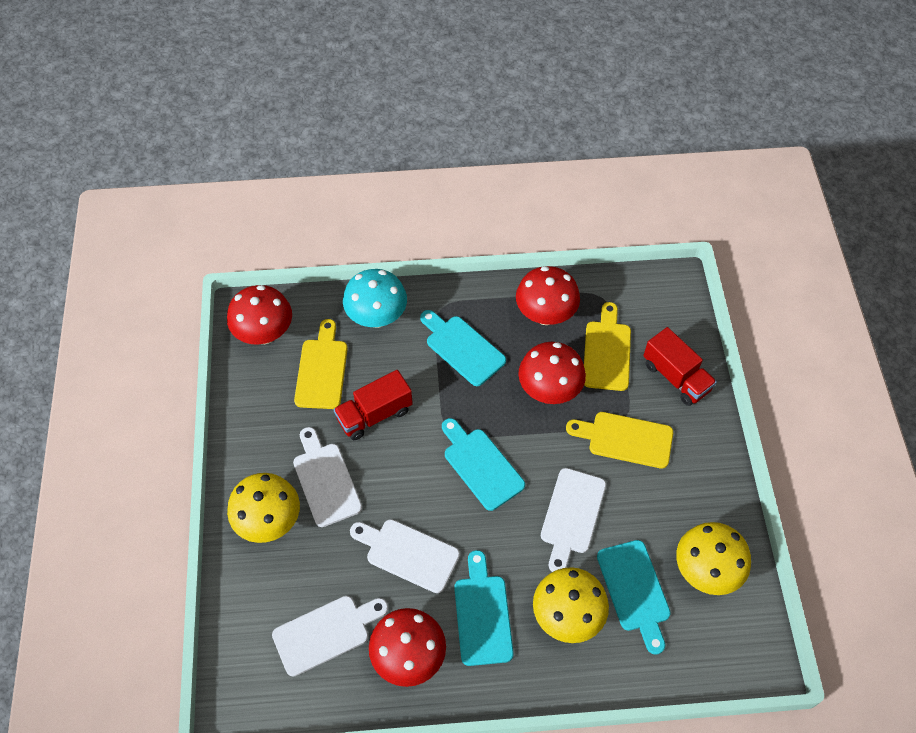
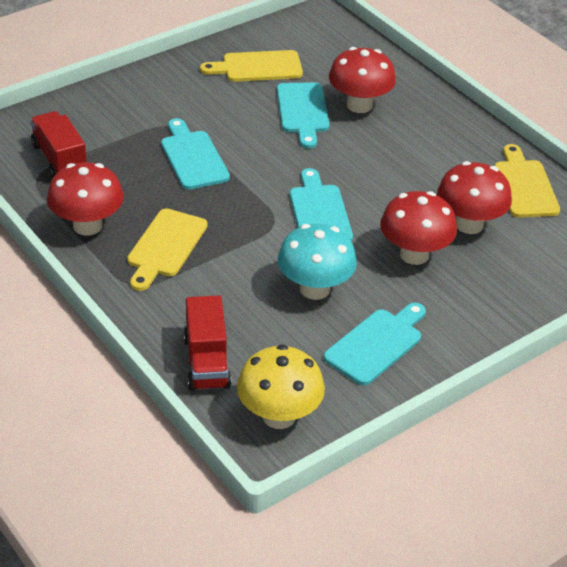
white cutting board: 4 -> 0
yellow mushroom: 3 -> 1

